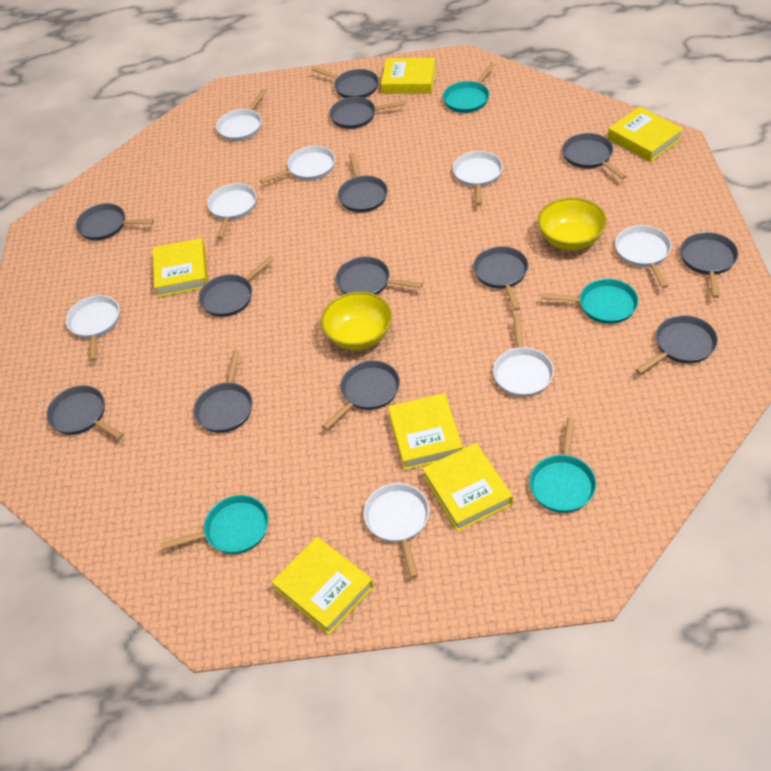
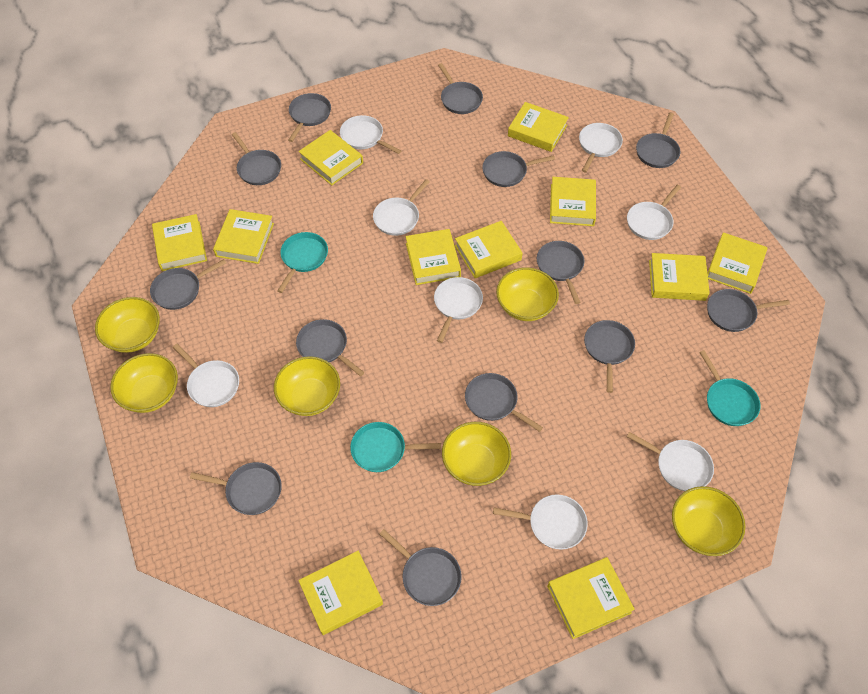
turquoise pan: 4 -> 3
yellow book: 6 -> 11
yellow bowl: 2 -> 6

